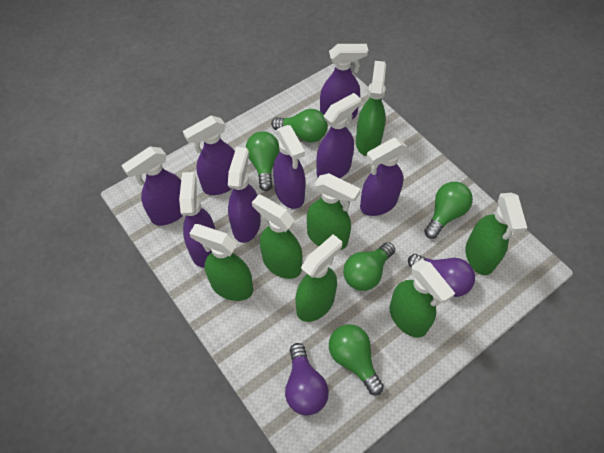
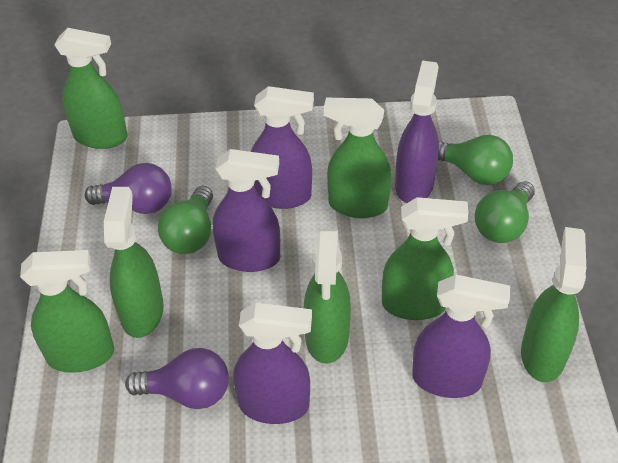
green light bulb: 5 -> 3
purple spray bottle: 8 -> 5

